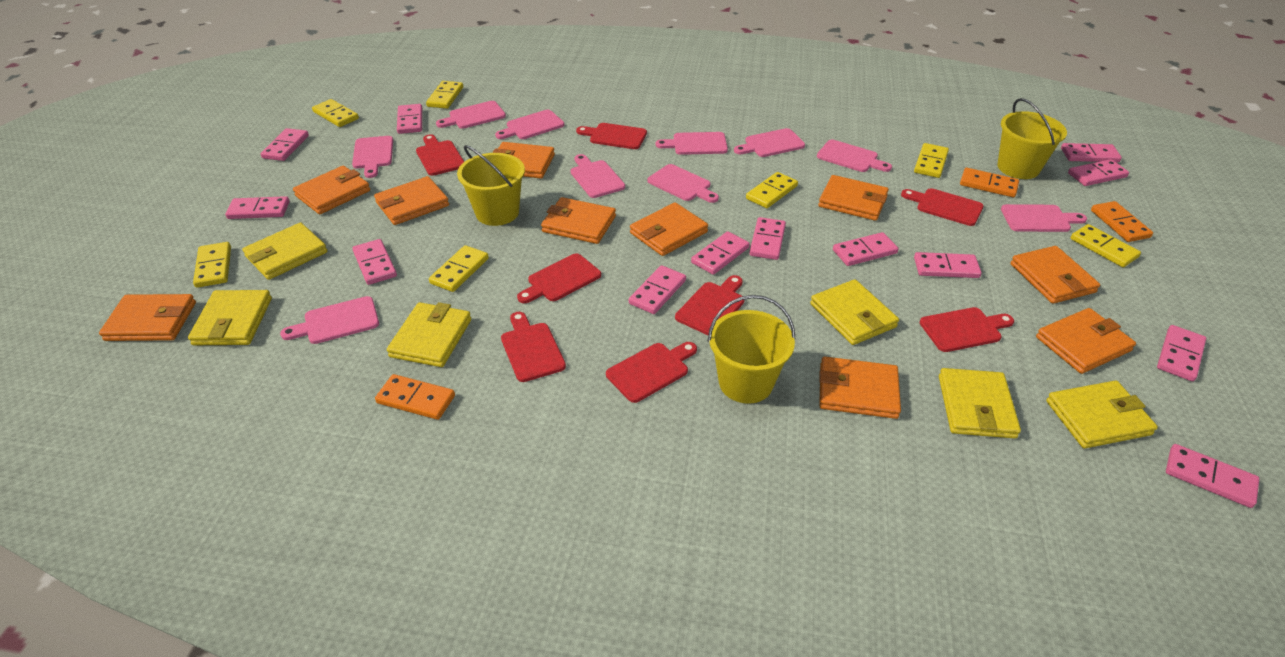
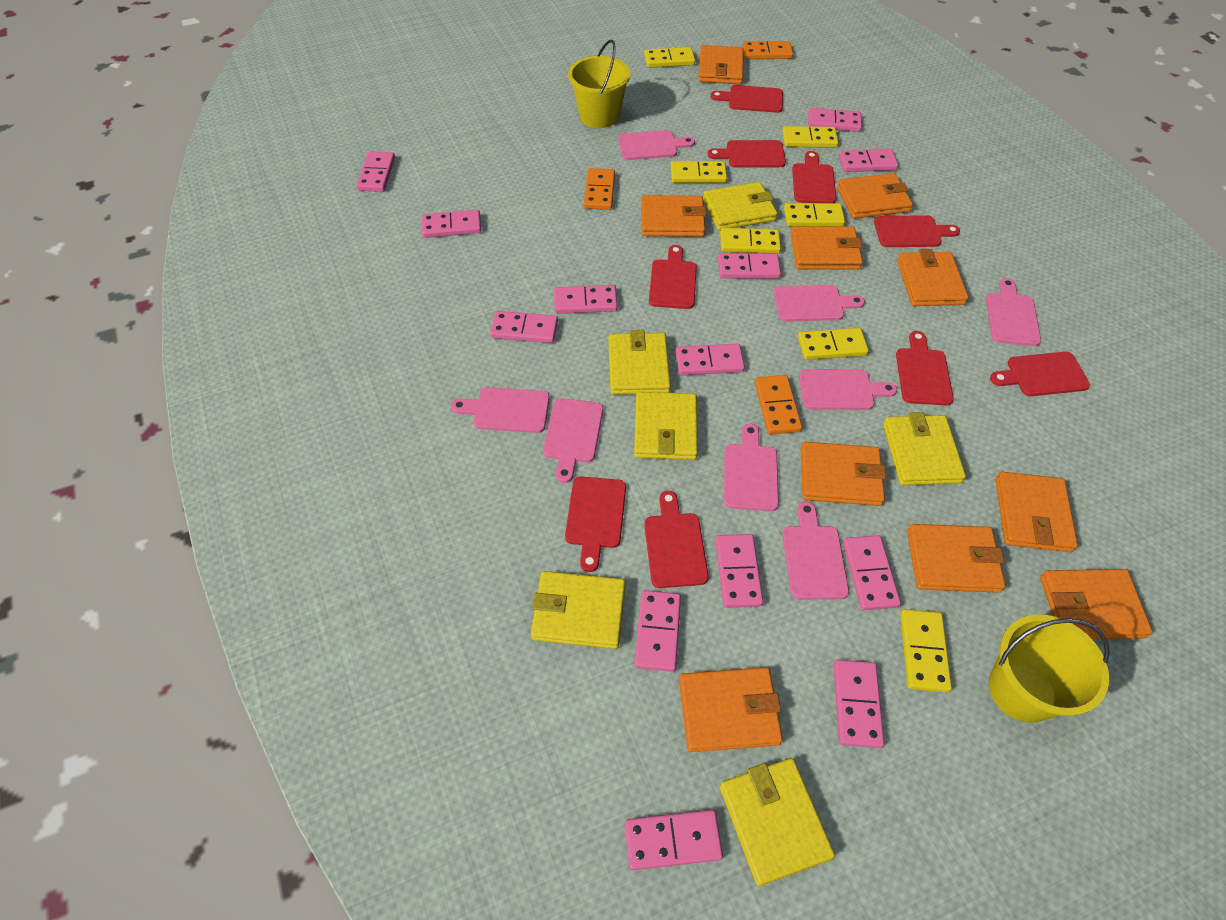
pink cutting board: 10 -> 8
red cutting board: 8 -> 9
yellow bucket: 3 -> 2

